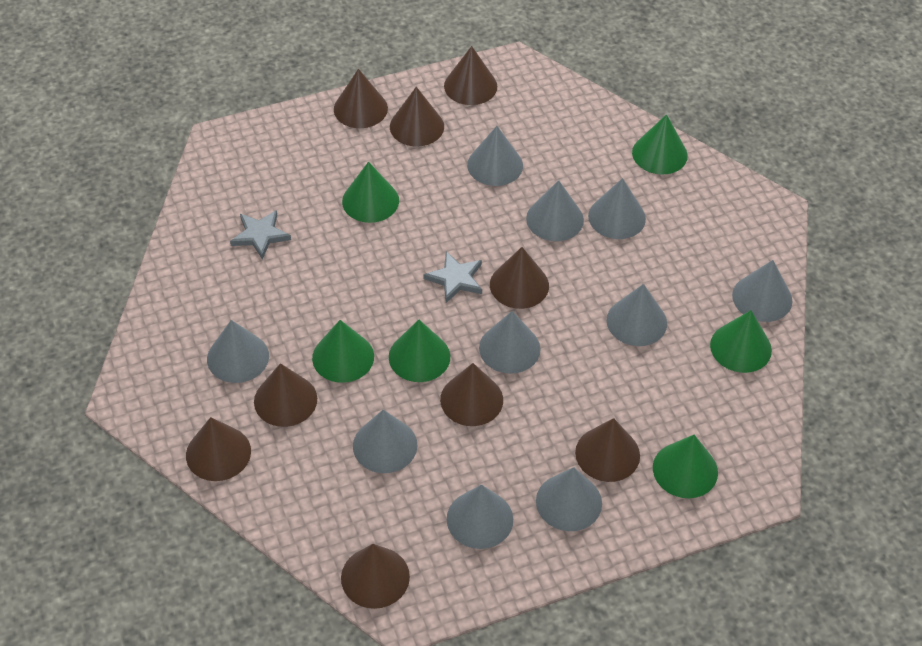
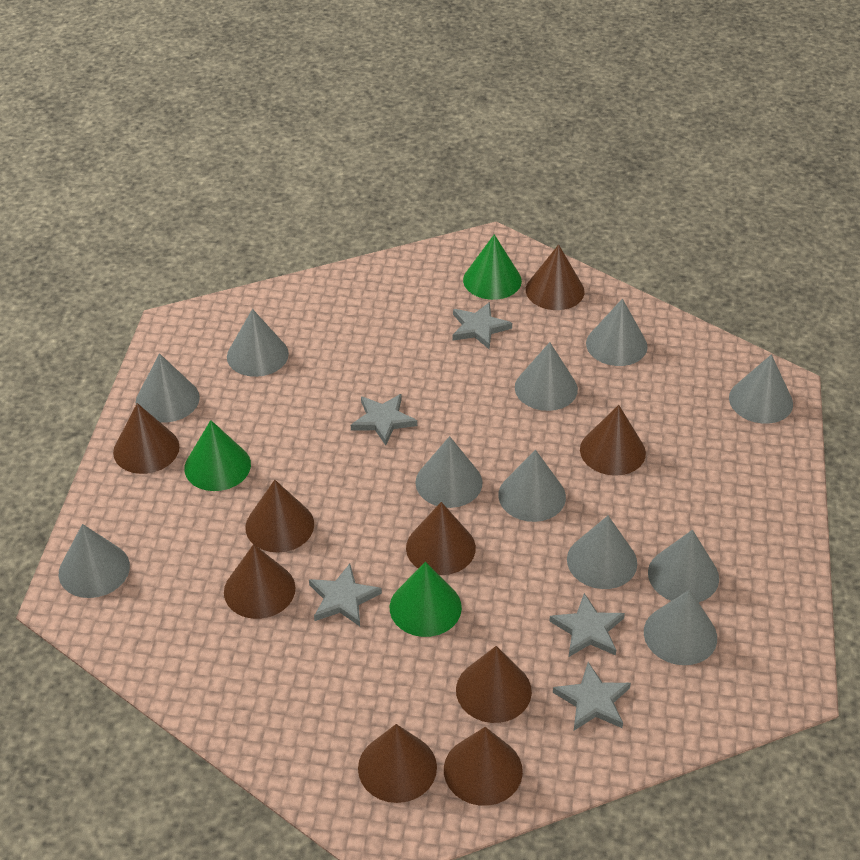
green cone: 6 -> 3
grey cone: 10 -> 11
grey star: 2 -> 5

